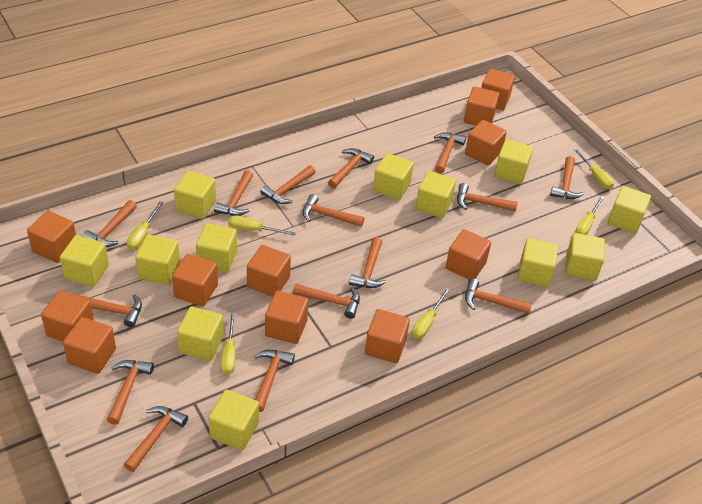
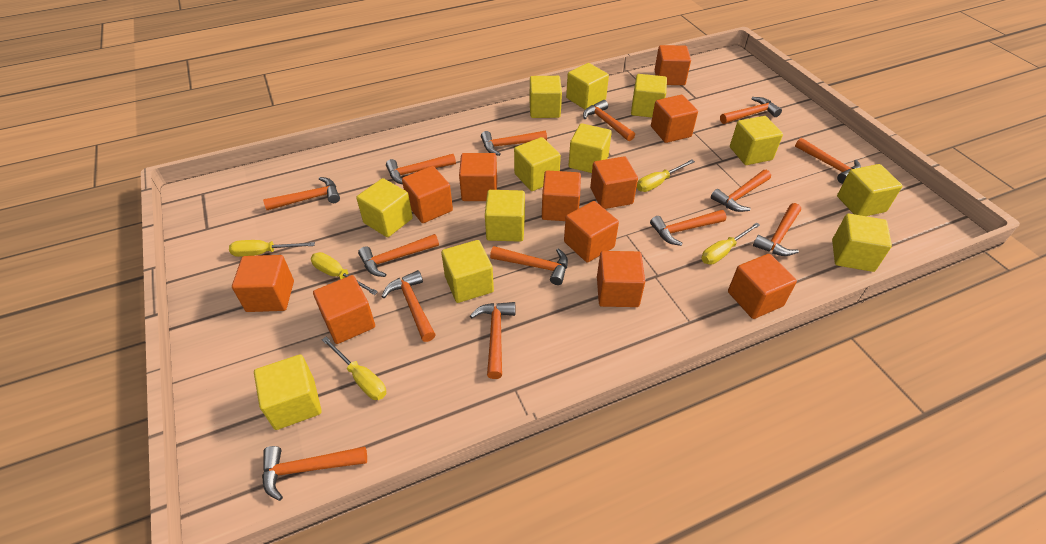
orange hammer: 15 -> 14
yellow screwdriver: 6 -> 5

